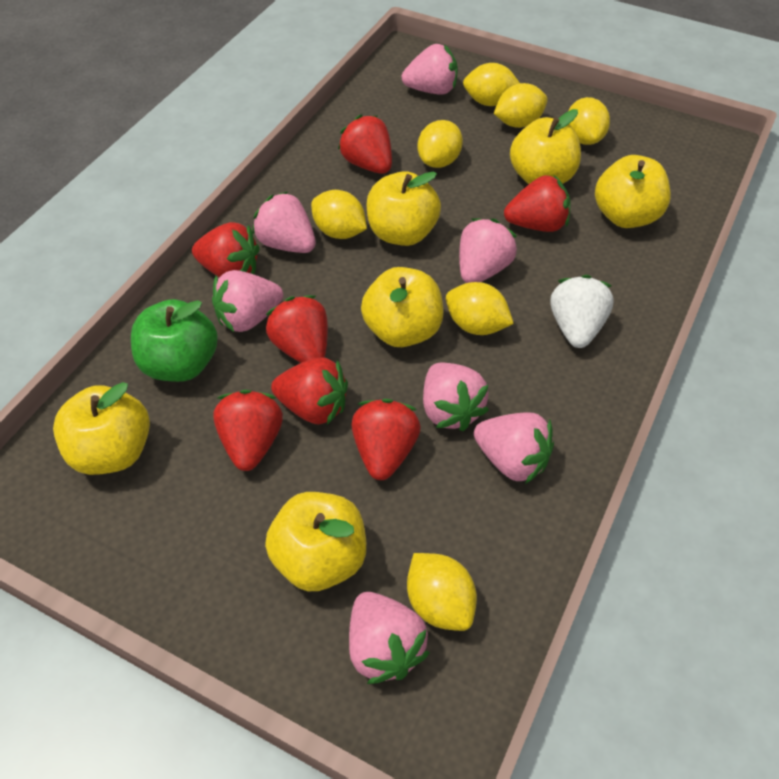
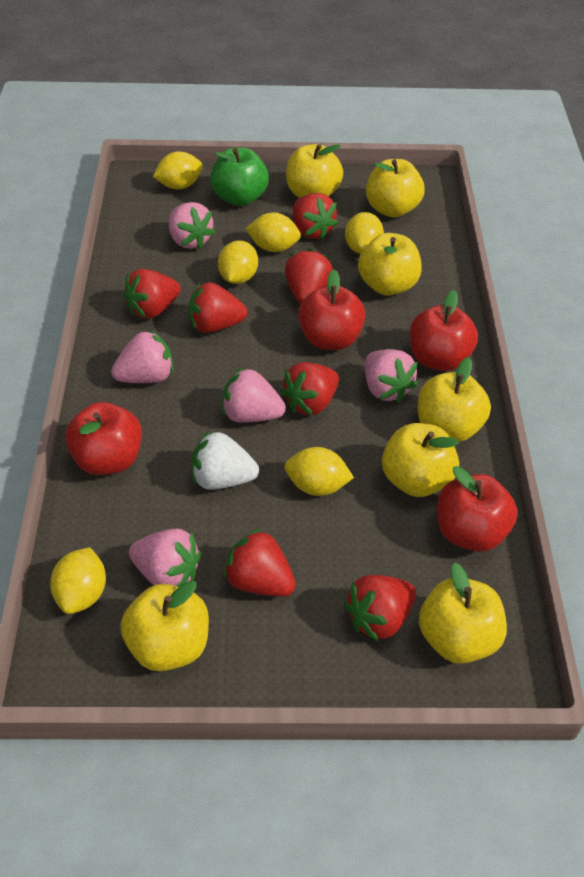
pink strawberry: 7 -> 5
red apple: 0 -> 4
yellow apple: 6 -> 7
yellow lemon: 7 -> 6

